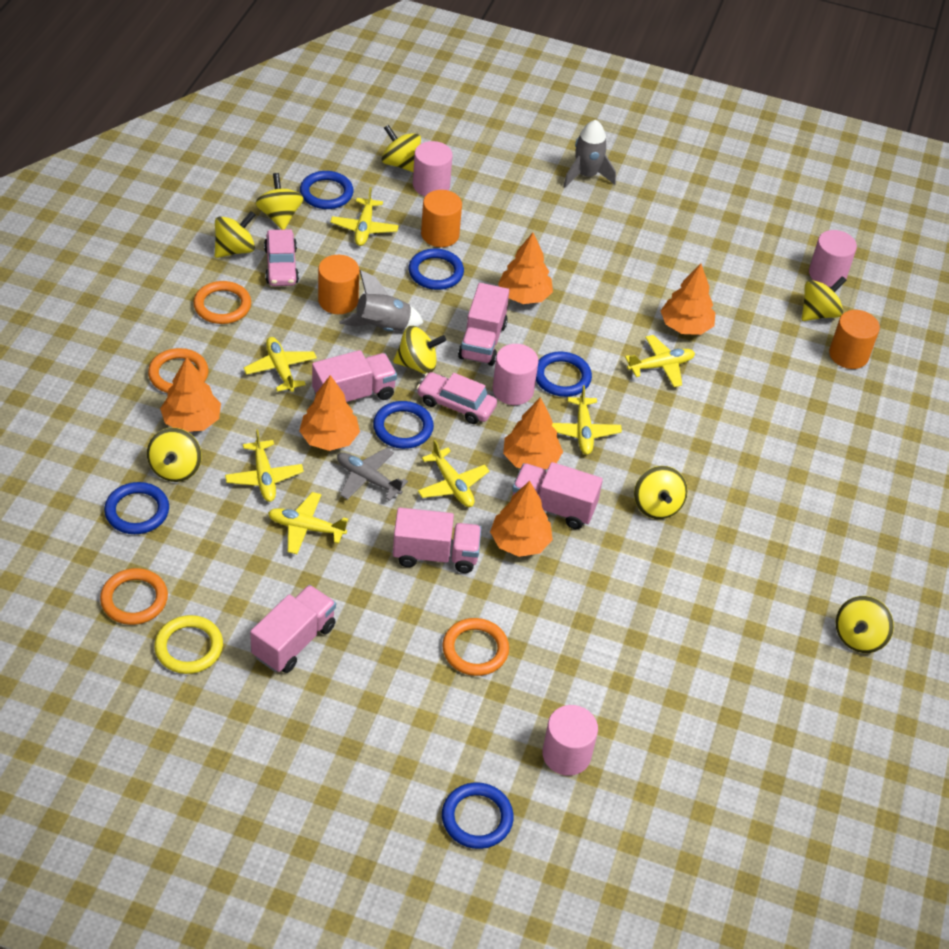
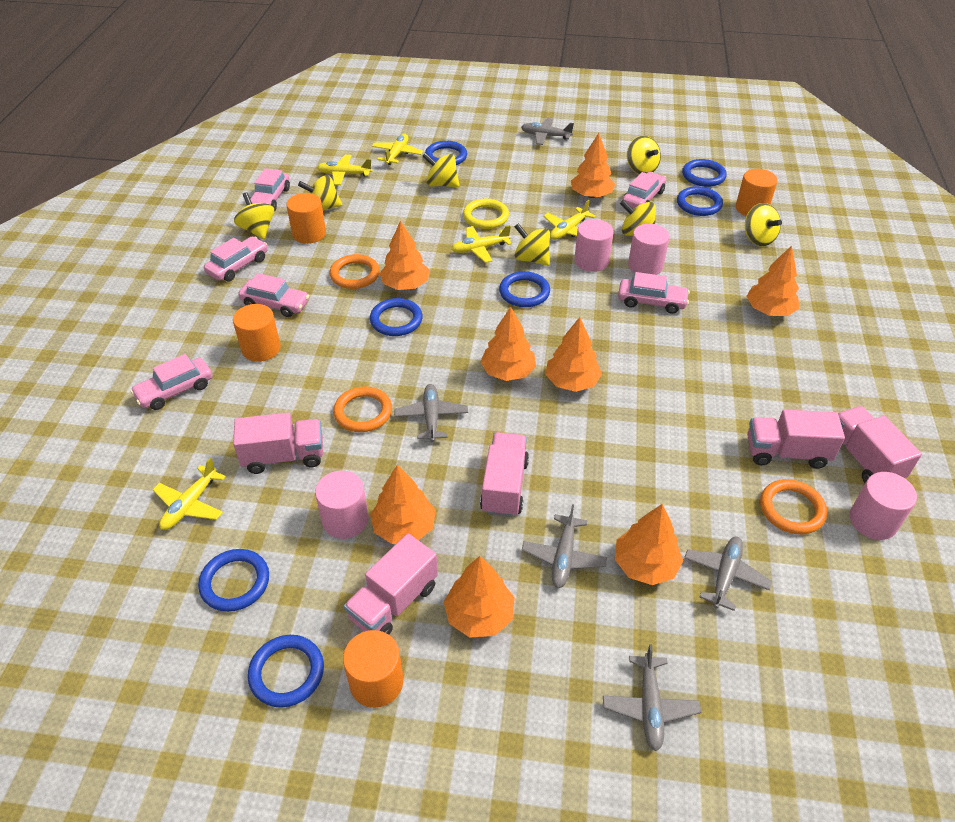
blue ring: 6 -> 7
grey plane: 1 -> 5
grey rocket: 2 -> 0
orange cylinder: 3 -> 4
orange ring: 4 -> 3
orange tree: 6 -> 8
pink car: 2 -> 6
yellow plane: 7 -> 5
yellow spinning top: 8 -> 7

